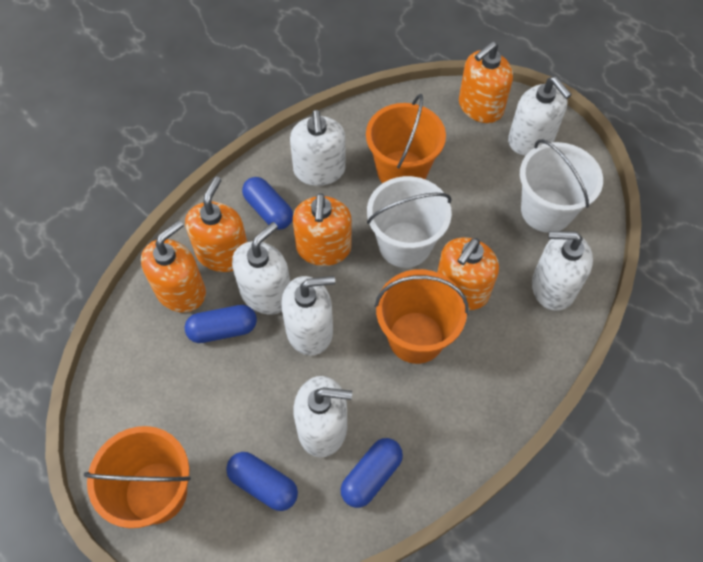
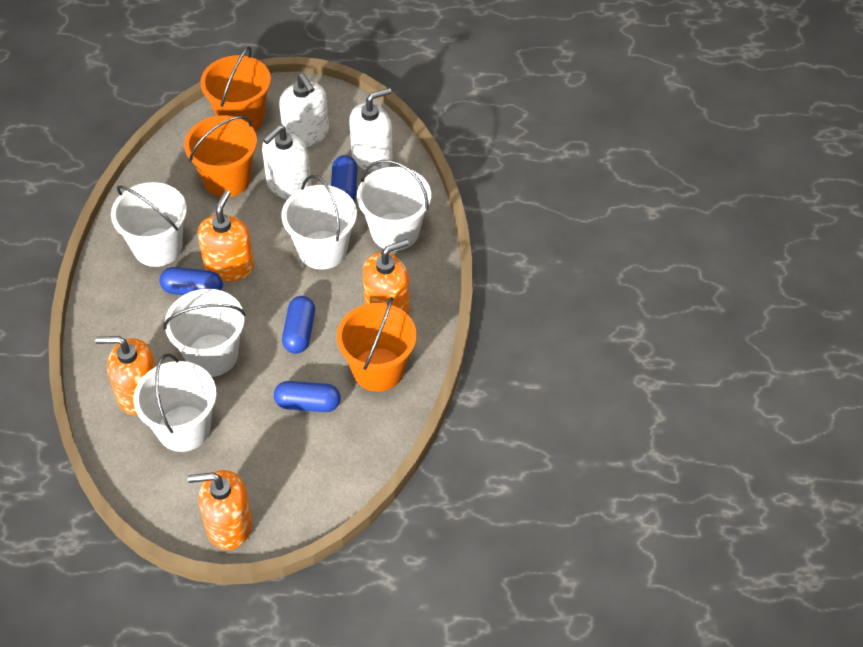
orange soap dispenser: 5 -> 4
white bucket: 2 -> 5
white soap dispenser: 6 -> 3

